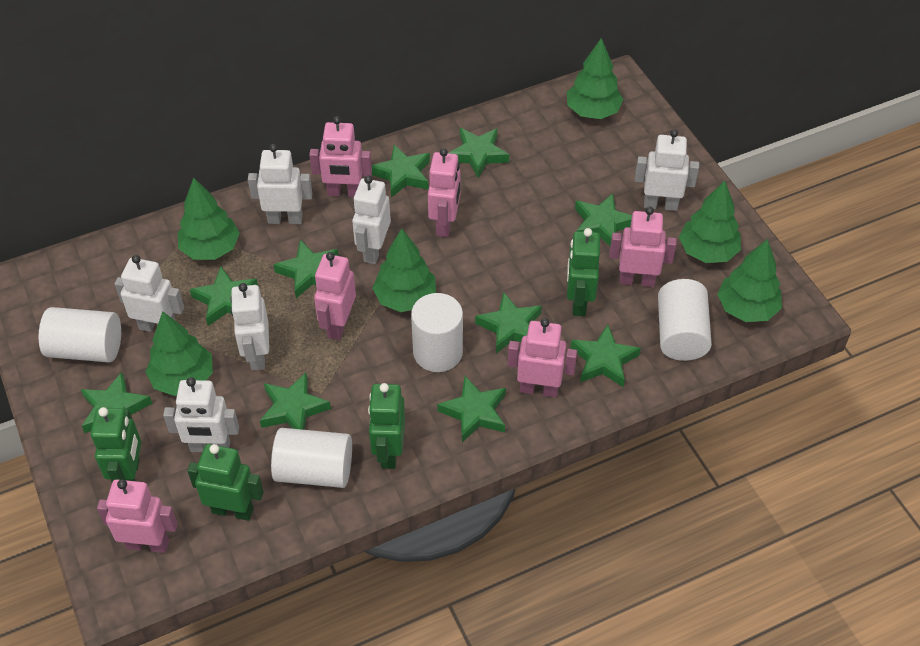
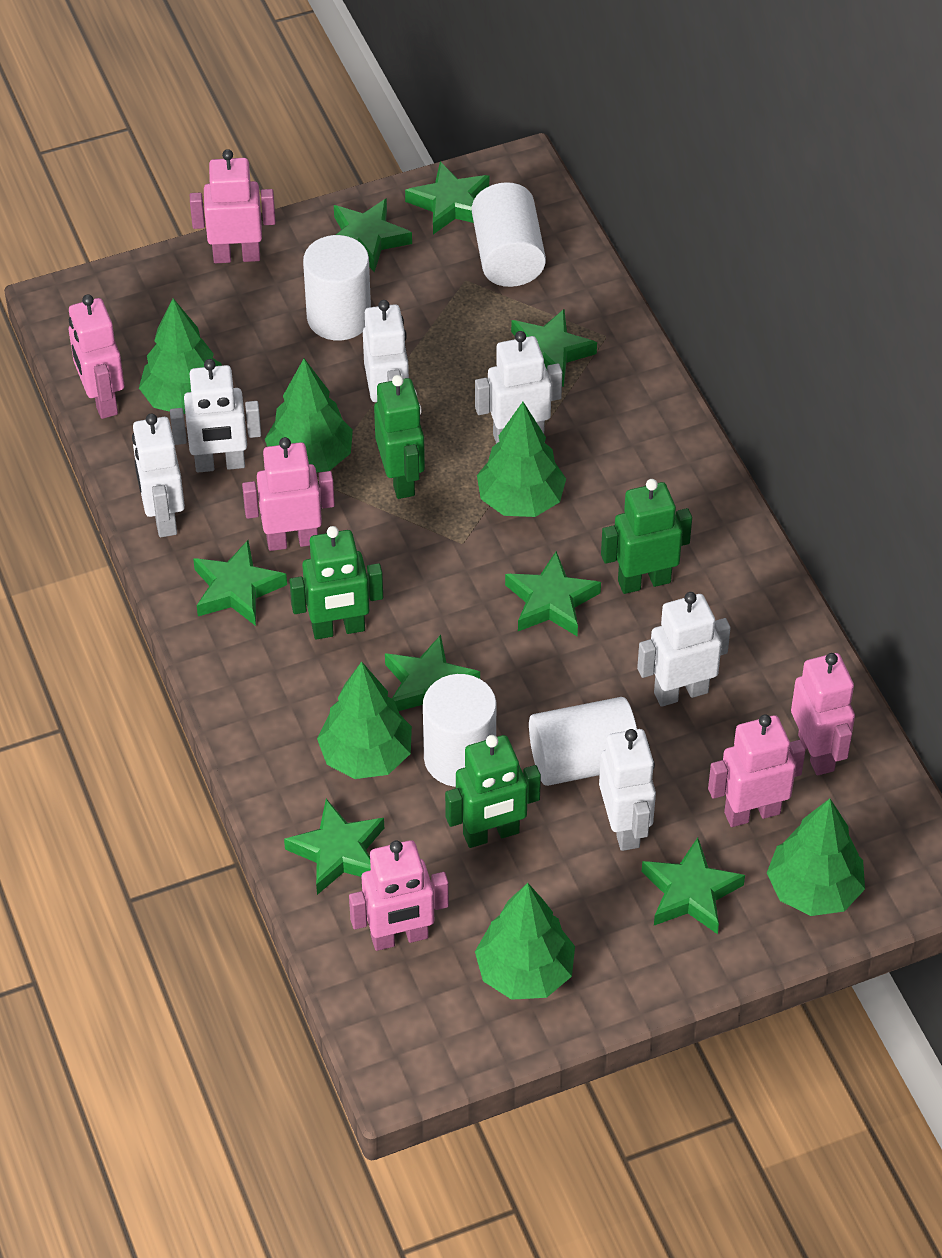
green star: 10 -> 8

